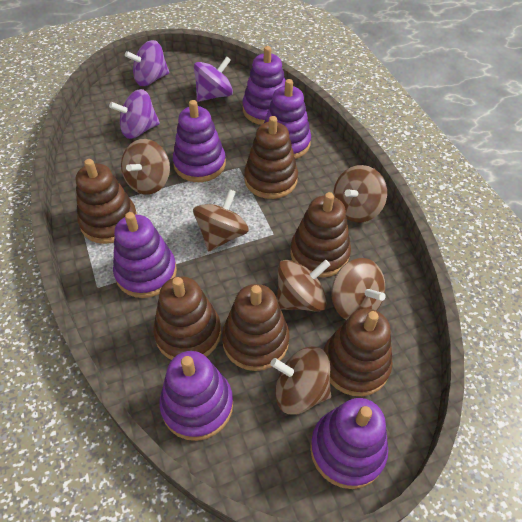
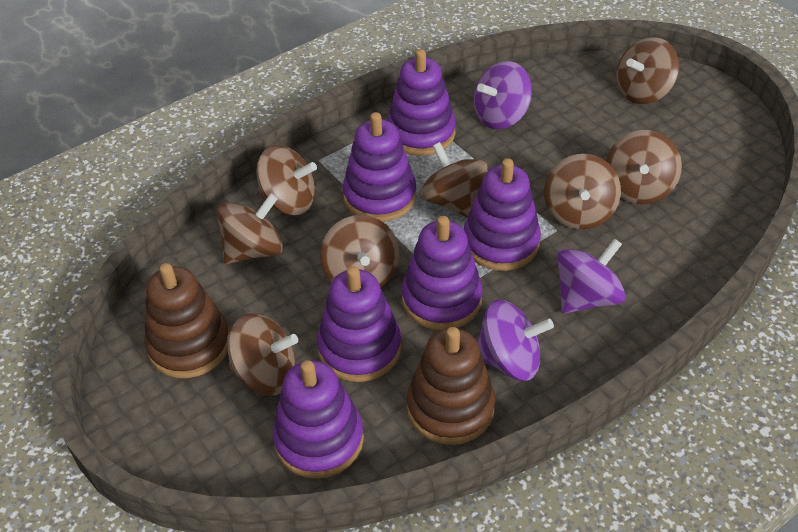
brown spinning top: 6 -> 8
brown stacking toy: 6 -> 2

